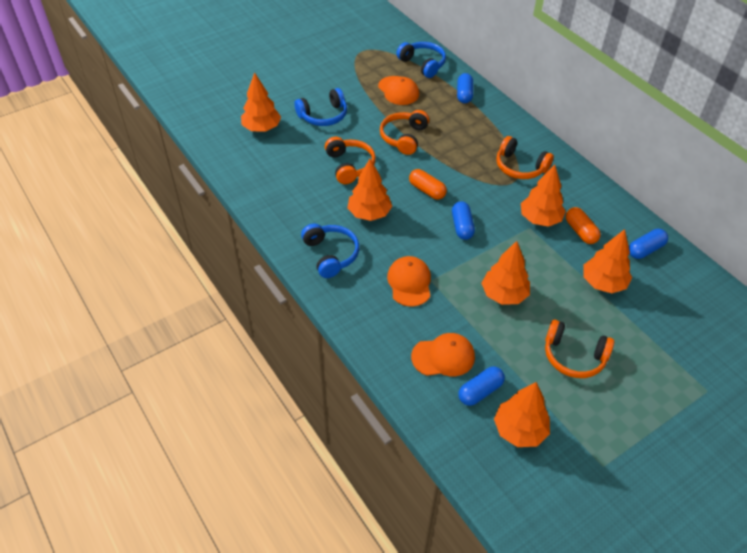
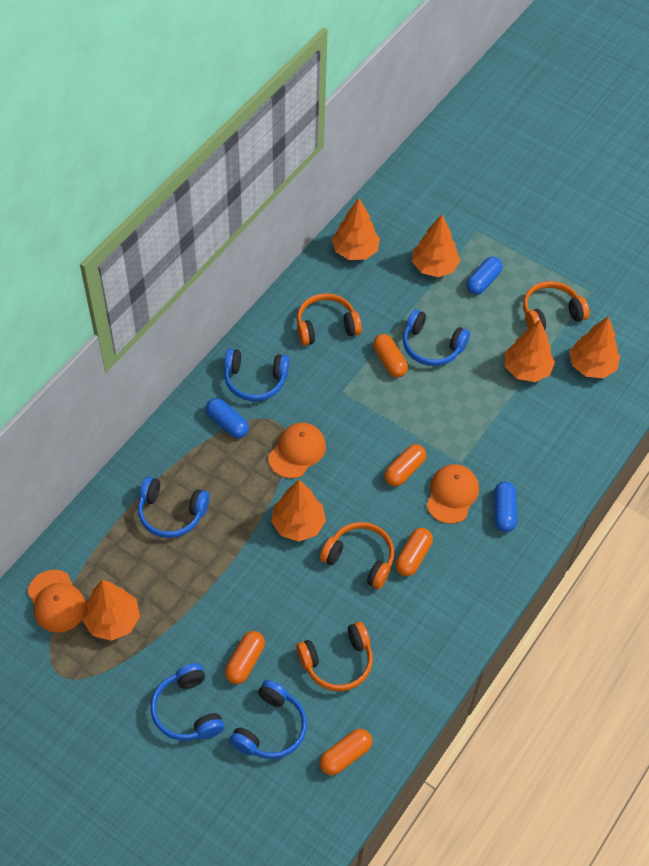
blue capsule: 4 -> 3
blue headphones: 3 -> 5
orange capsule: 2 -> 5

